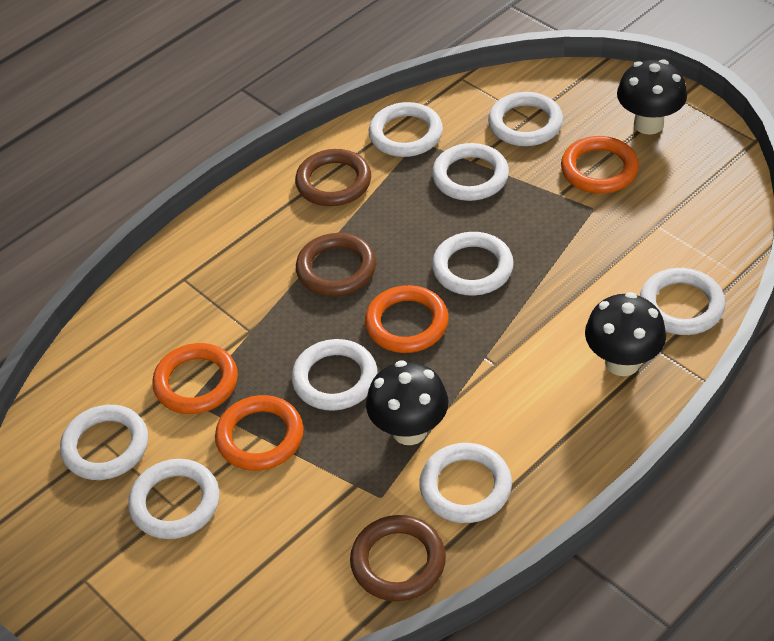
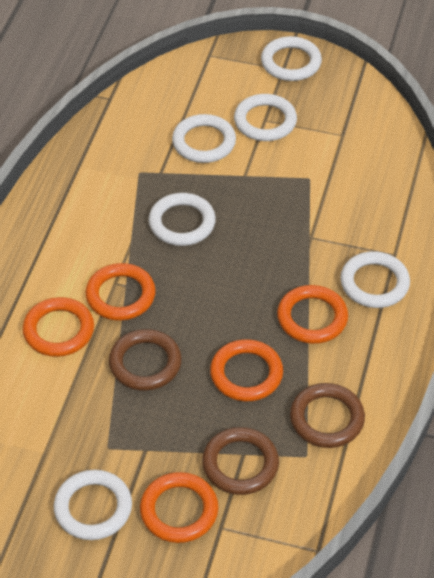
black mushroom: 3 -> 0
orange ring: 4 -> 5
white ring: 9 -> 6

